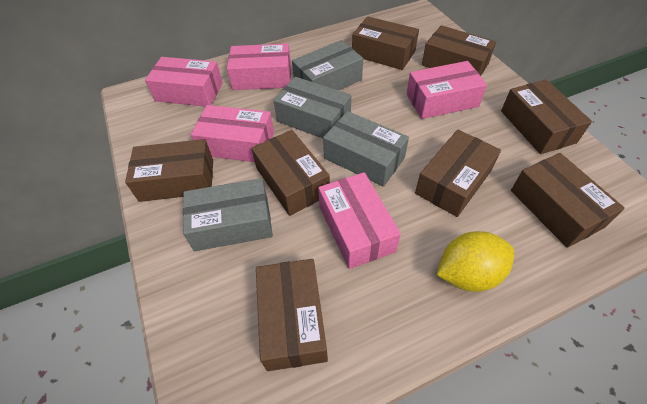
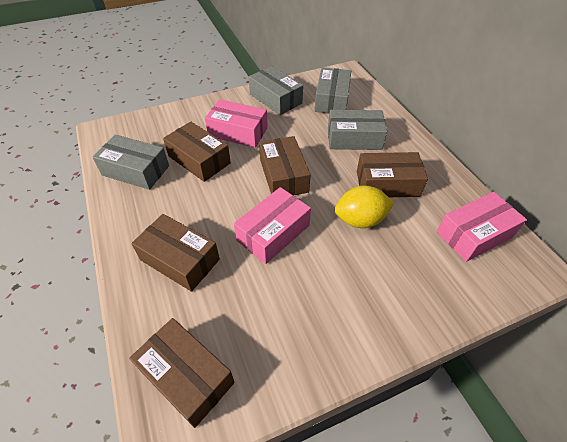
brown box: 8 -> 5
pink box: 5 -> 3

